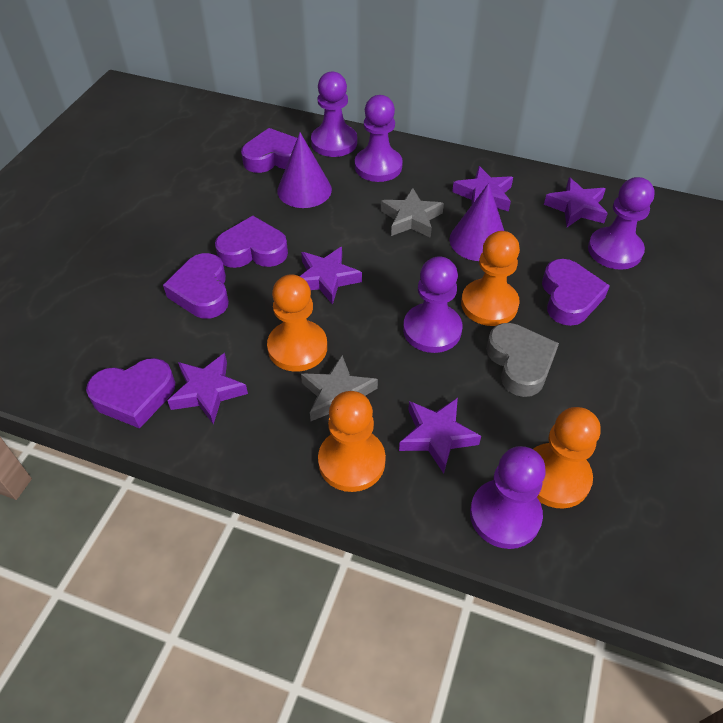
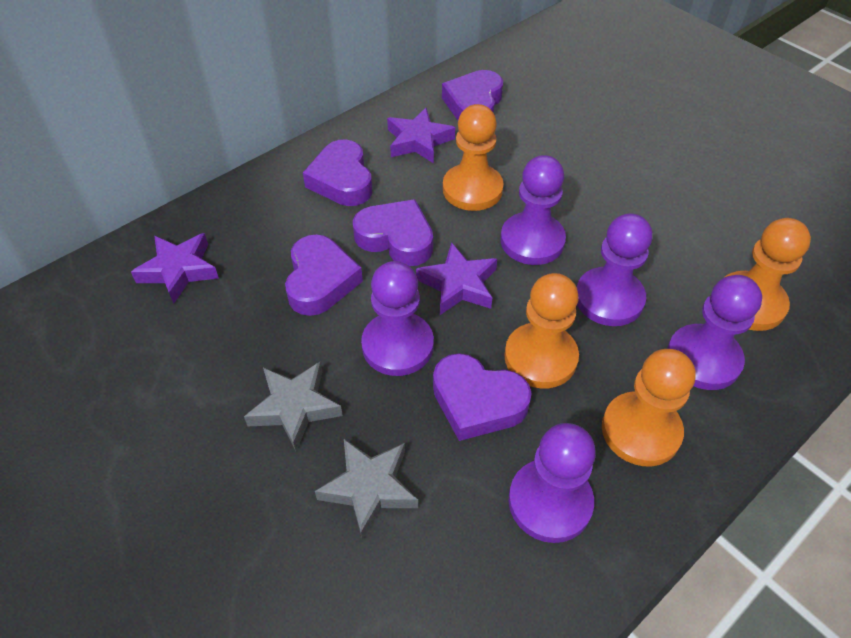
grey heart: 1 -> 0
purple cone: 2 -> 0
purple star: 5 -> 3

